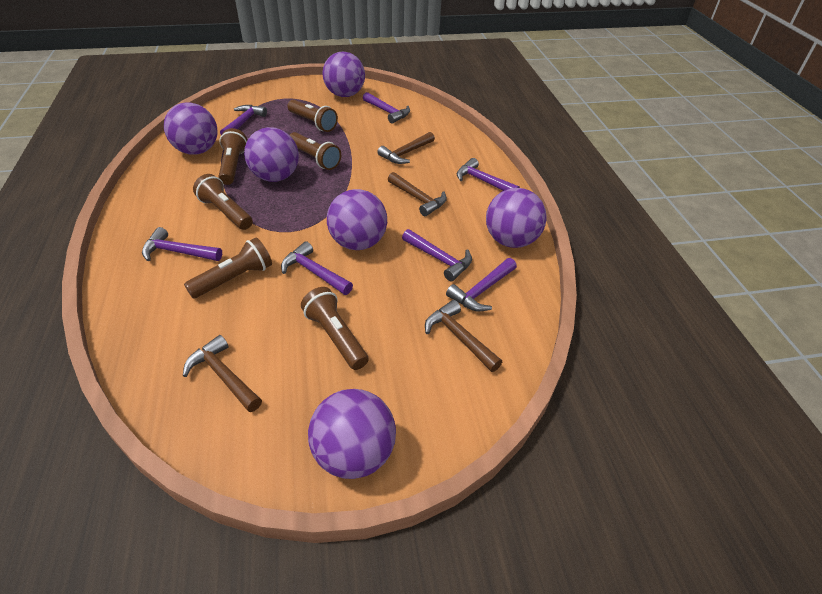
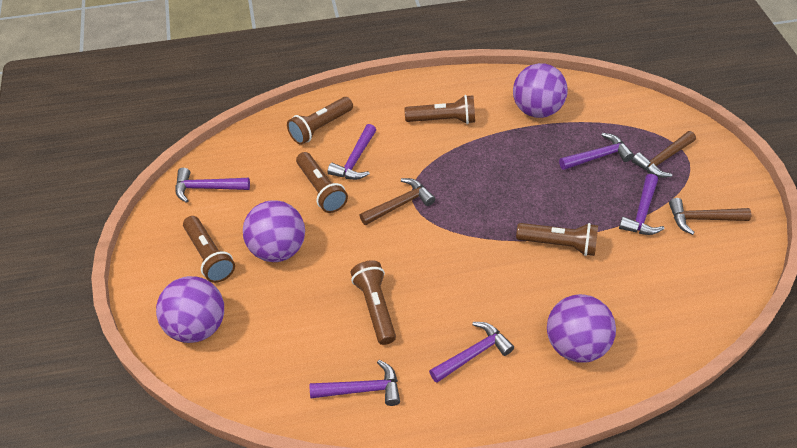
brown hammer: 4 -> 3
purple ball: 6 -> 4
purple hammer: 7 -> 6

